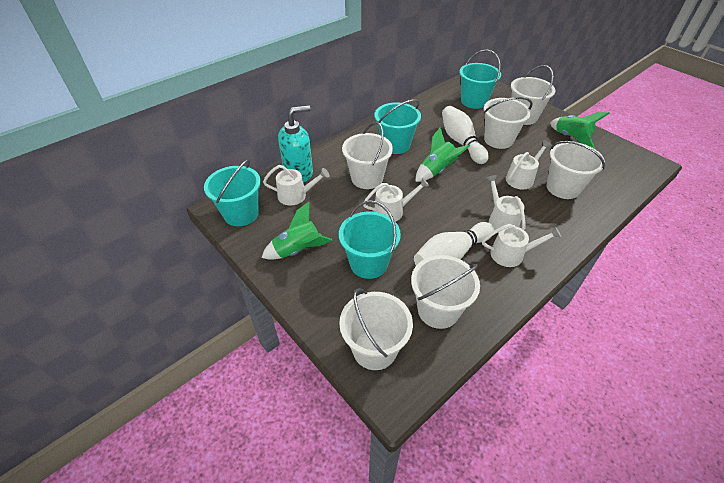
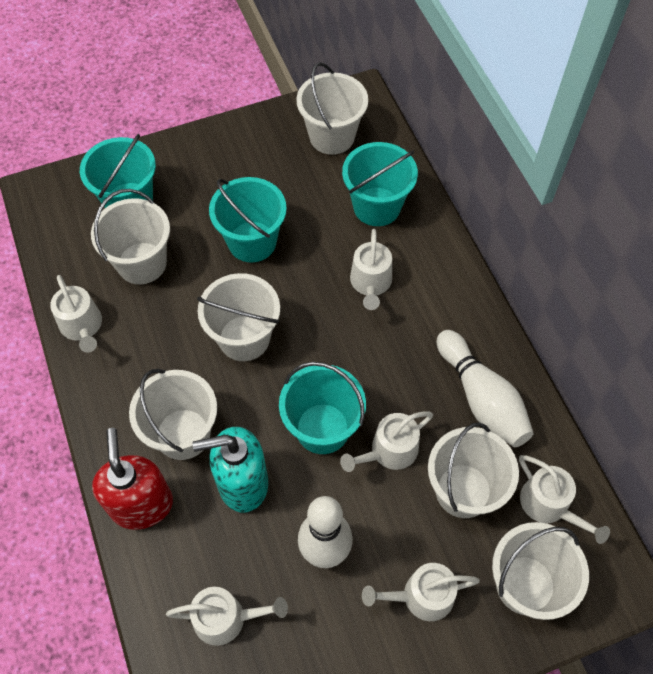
green rocket: 3 -> 0
red soap dispenser: 0 -> 1
white watering can: 5 -> 6

